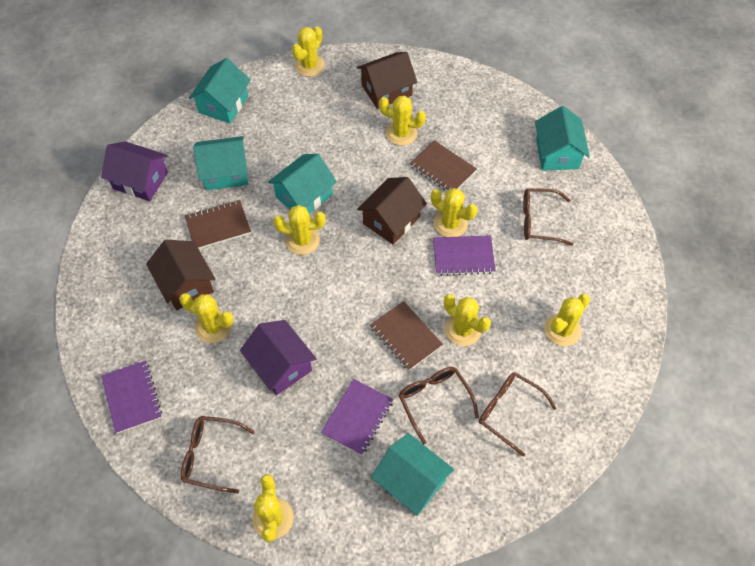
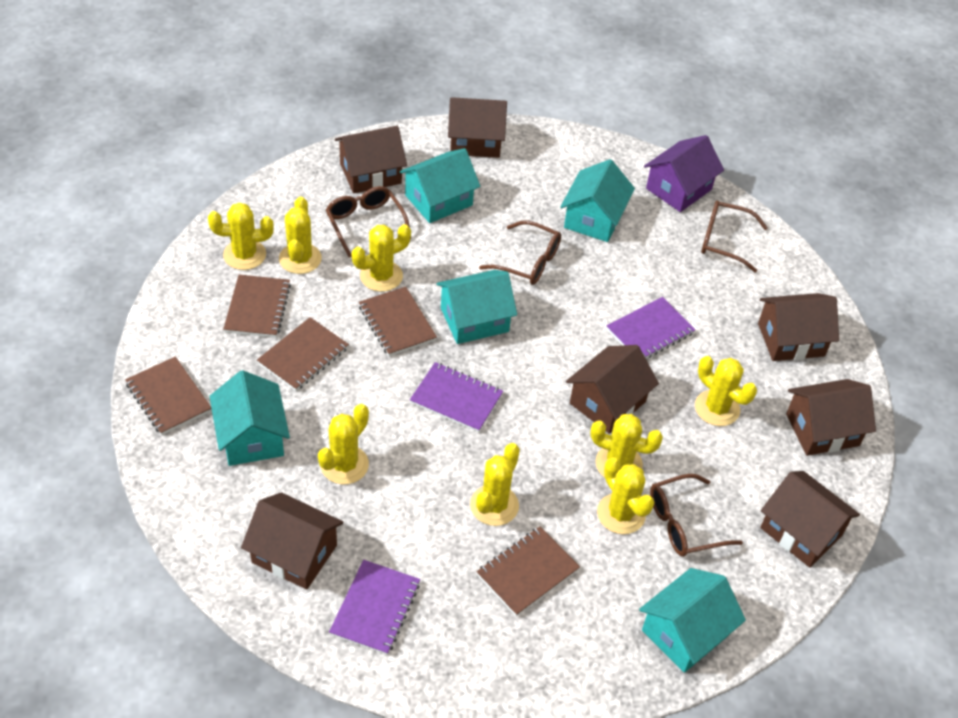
brown house: 3 -> 7
brown notebook: 3 -> 5
purple house: 2 -> 1

